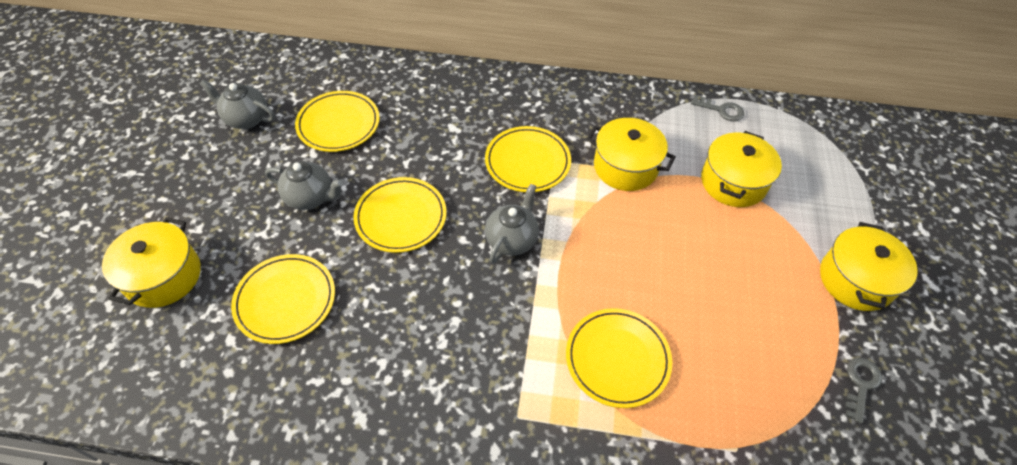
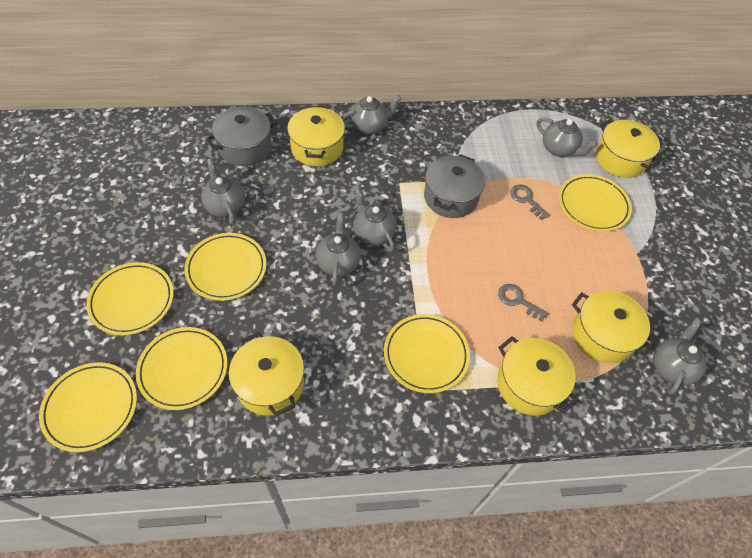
grey pot: 0 -> 2
grey teapot: 3 -> 6
yellow plate: 5 -> 6
yellow pot: 4 -> 5

